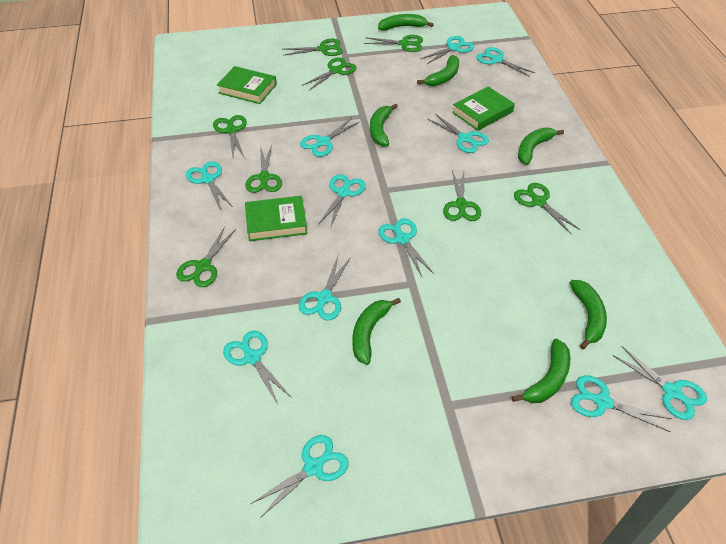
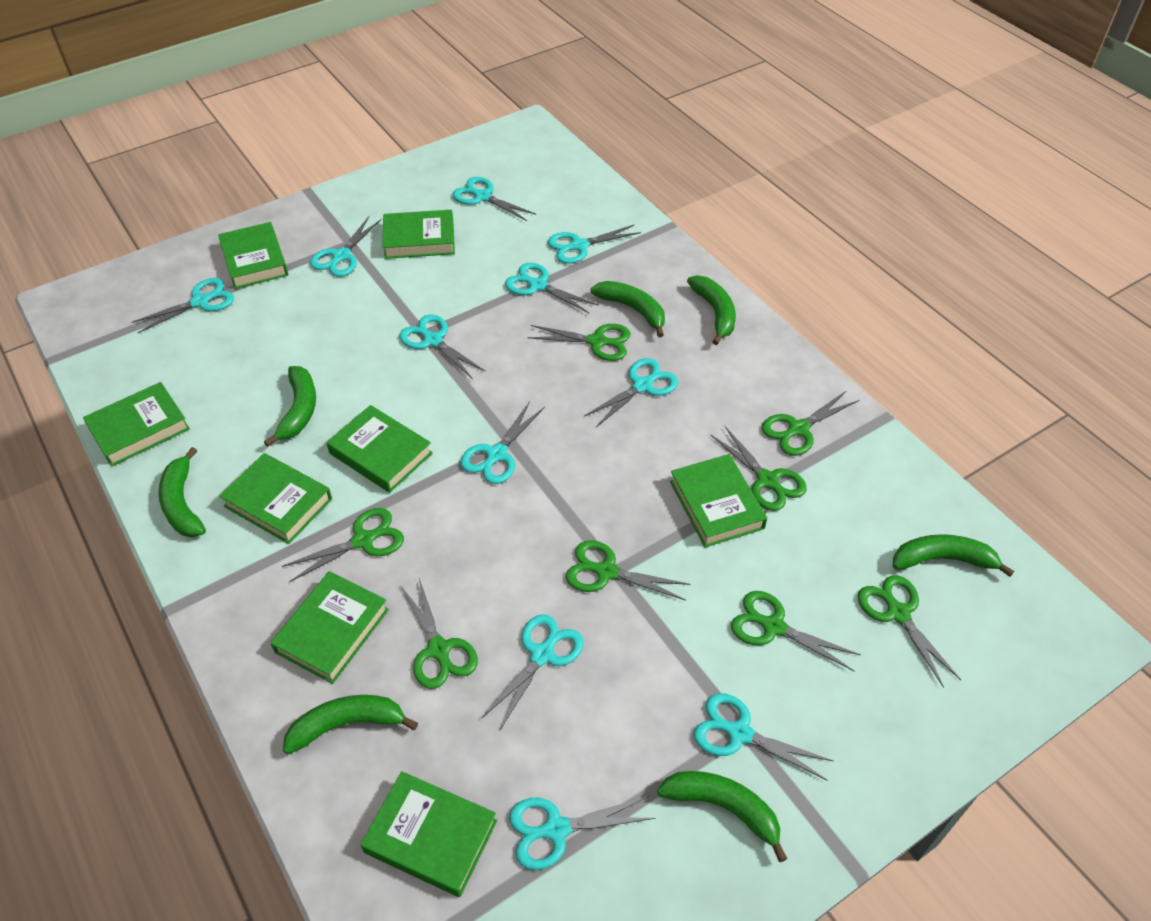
green book: 3 -> 8
turquoise scissors: 12 -> 11

